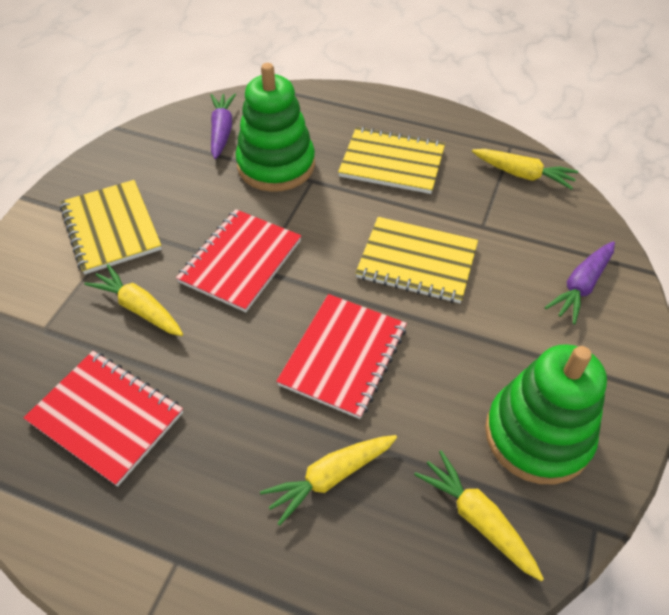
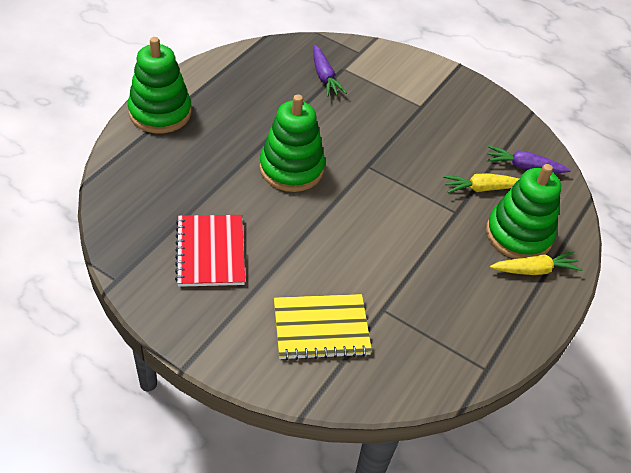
green stacking toy: 2 -> 3
red notebook: 3 -> 1
yellow carrot: 4 -> 2
yellow notebook: 3 -> 1

